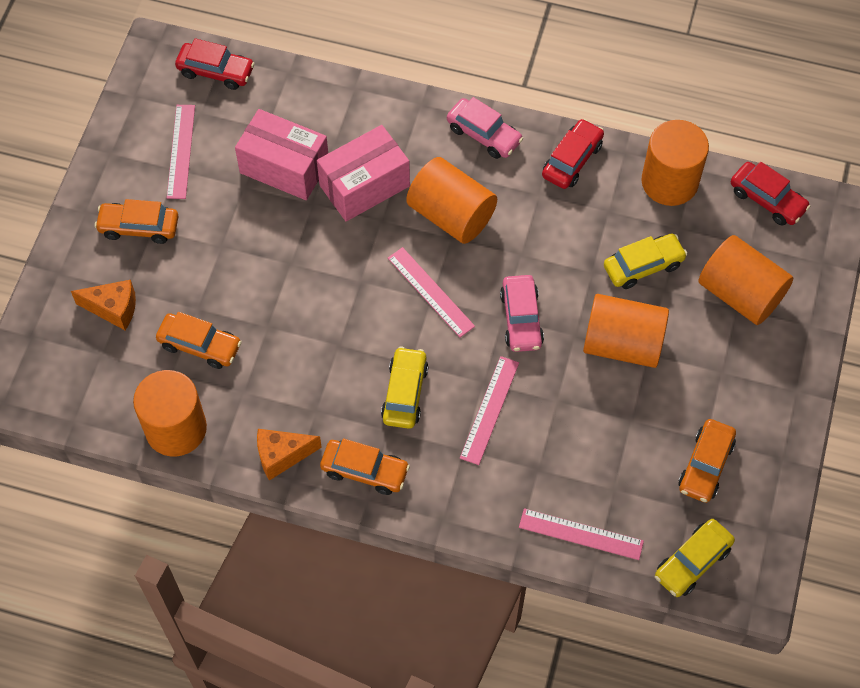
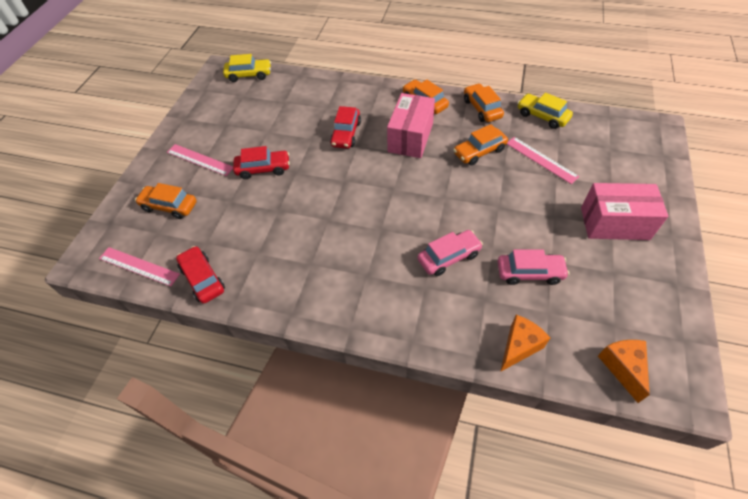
orange cylinder: 5 -> 0
pink ruler: 4 -> 3
yellow car: 3 -> 2

